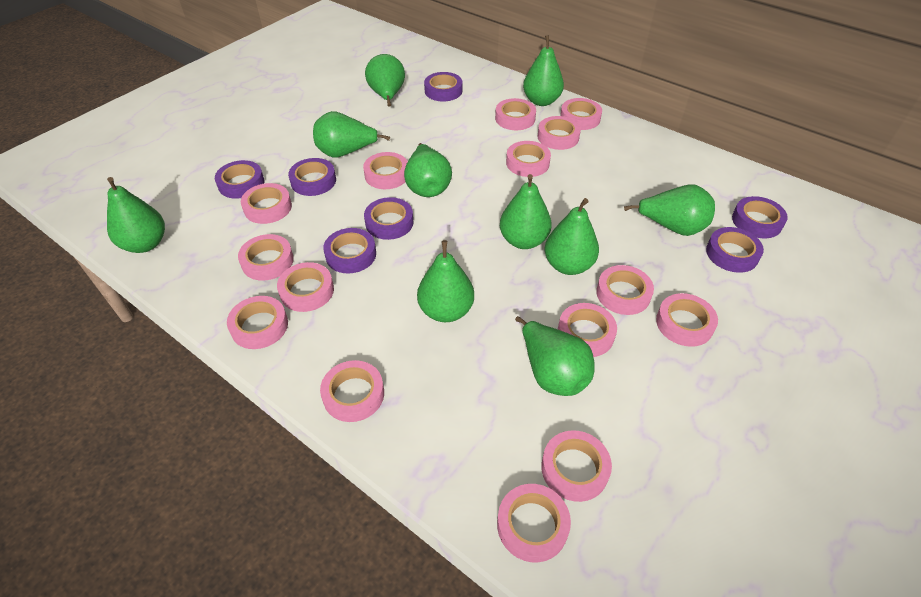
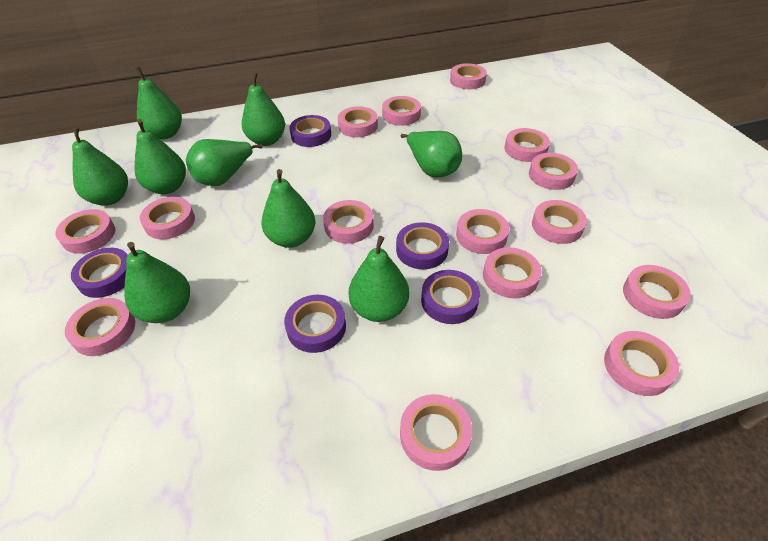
green pear: 10 -> 9
purple tape: 7 -> 5

